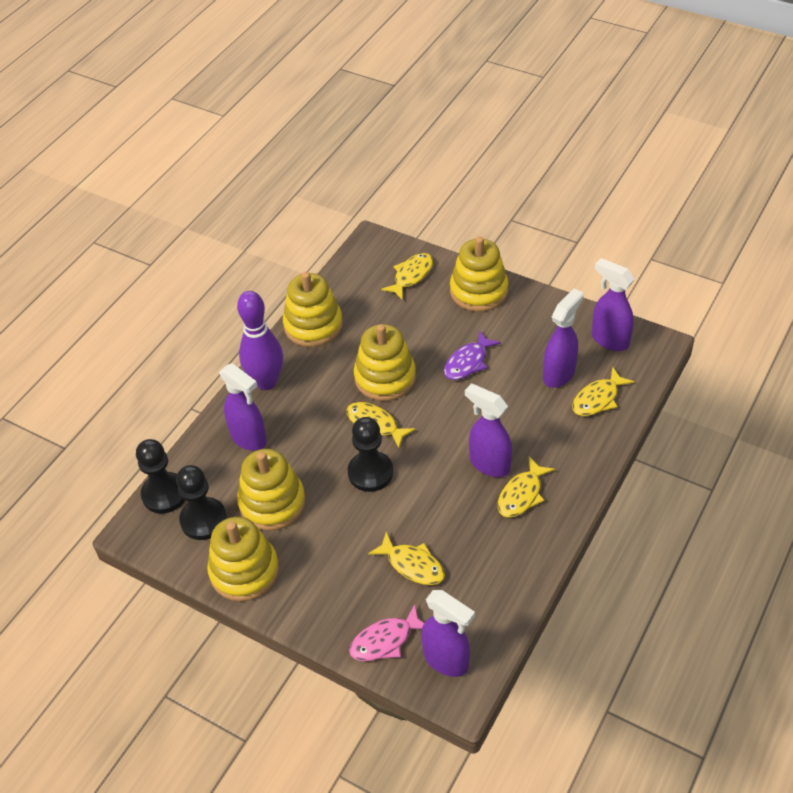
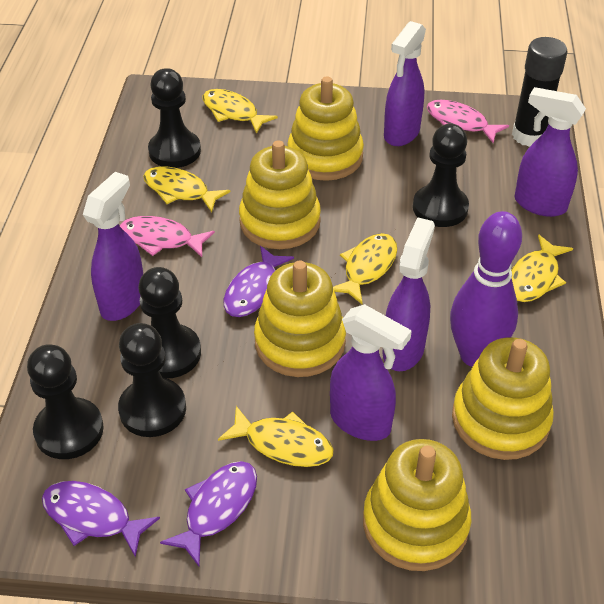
black glue stick: 0 -> 1
black pawn: 3 -> 5
pink fish: 1 -> 2
purple fish: 1 -> 3

